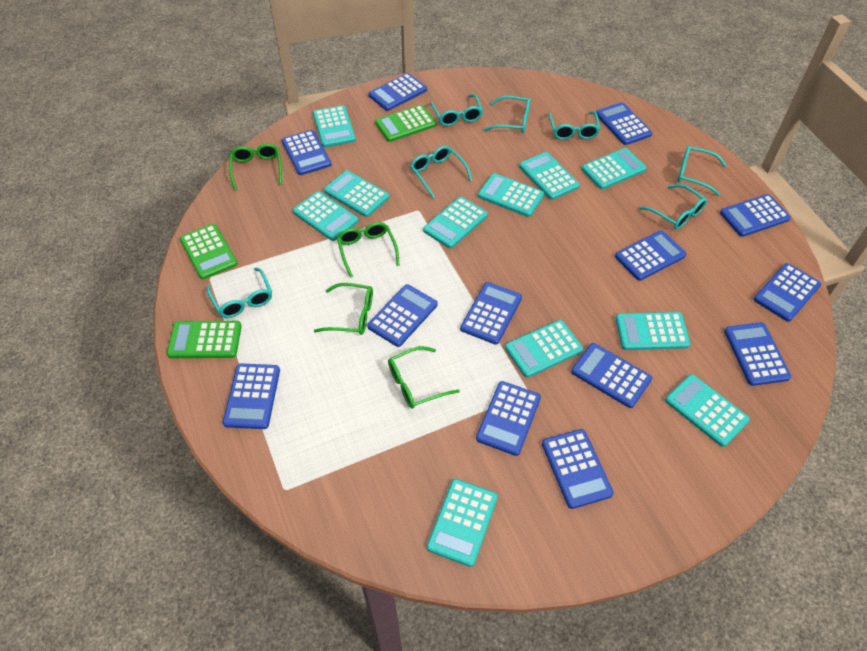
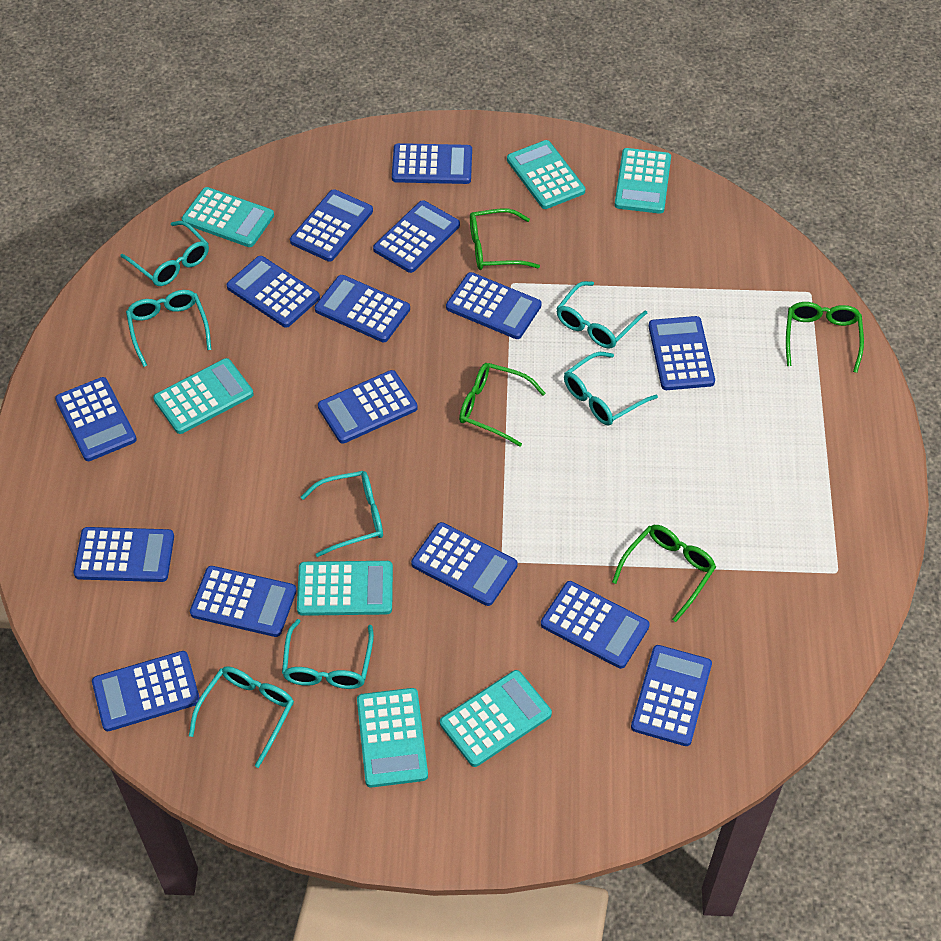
blue calculator: 13 -> 15
green calculator: 3 -> 0
turquoise calculator: 11 -> 7

